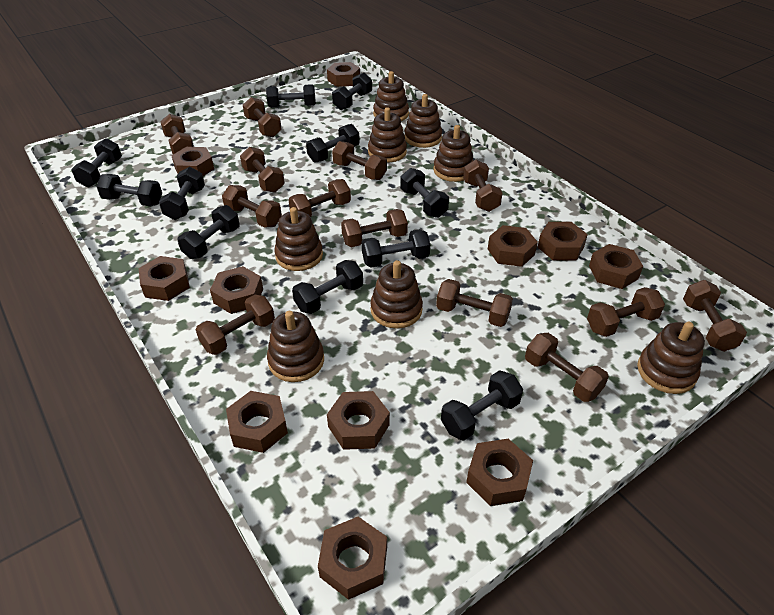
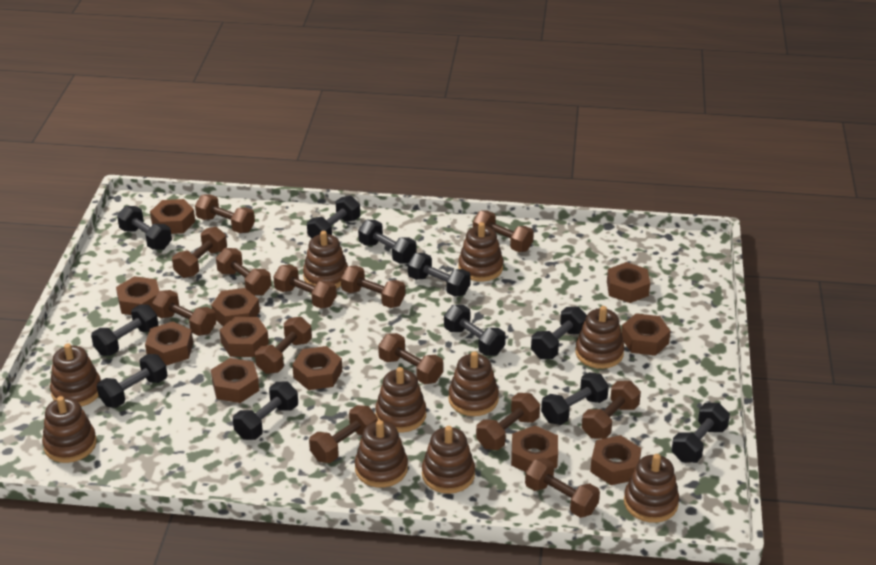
brown stacking toy: 8 -> 10

